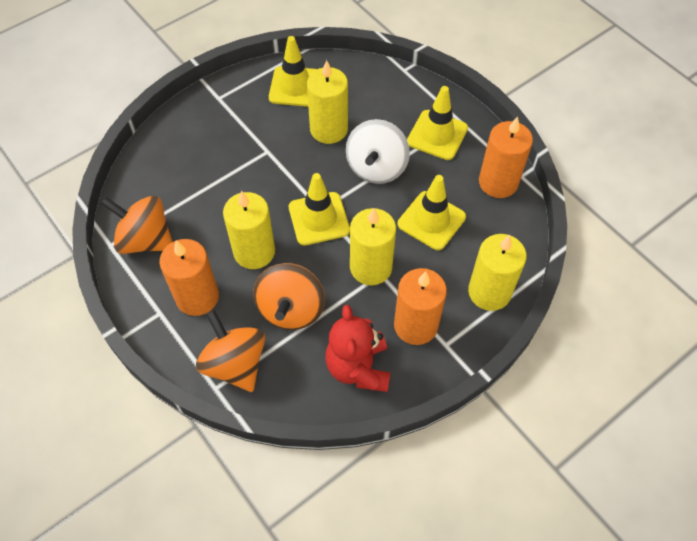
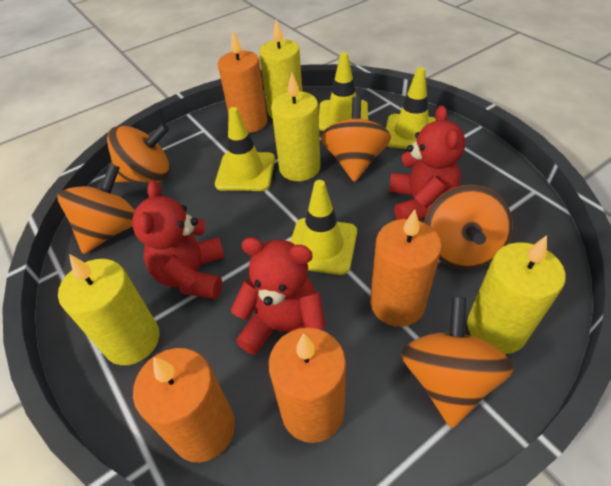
orange candle: 3 -> 4
orange spinning top: 3 -> 5
red teddy bear: 1 -> 3
white spinning top: 1 -> 0

